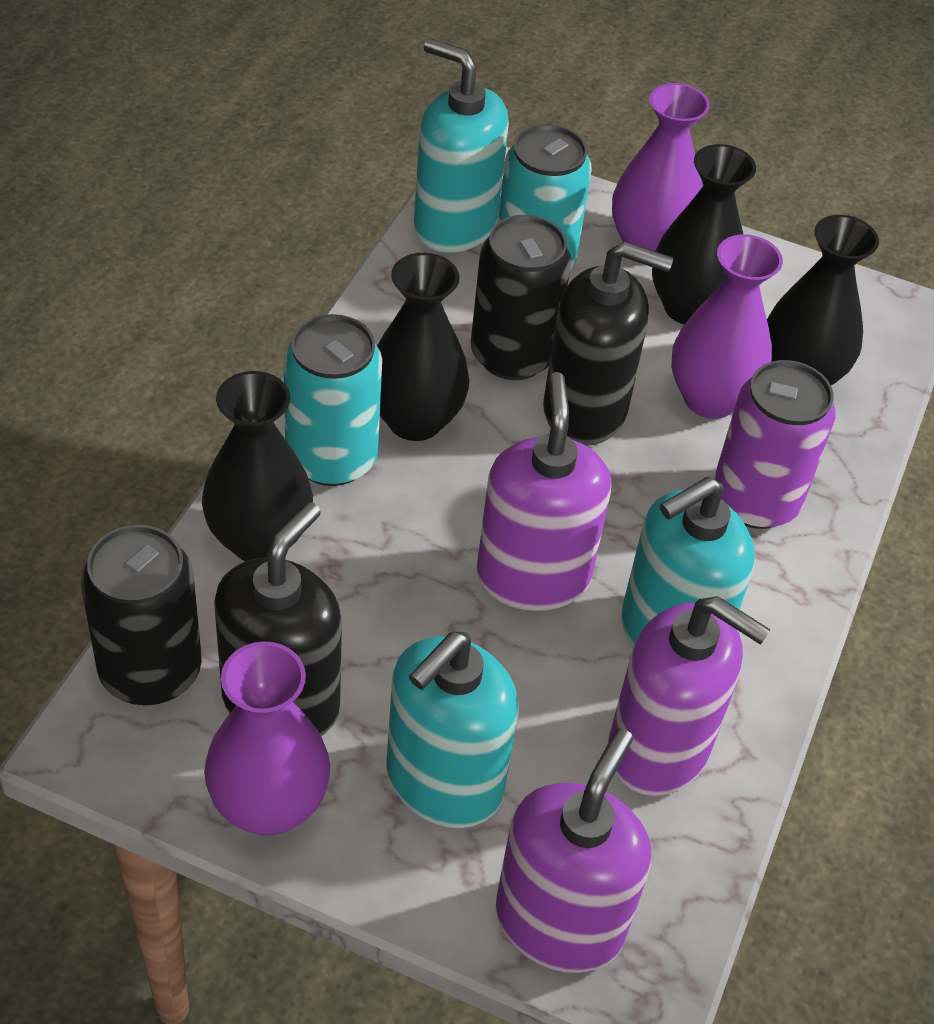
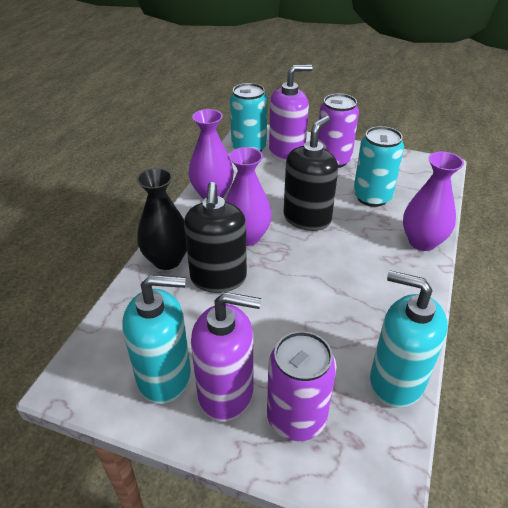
black can: 2 -> 0
black vase: 4 -> 1
purple can: 1 -> 2
purple soap dispenser: 3 -> 2
turquoise soap dispenser: 3 -> 2

